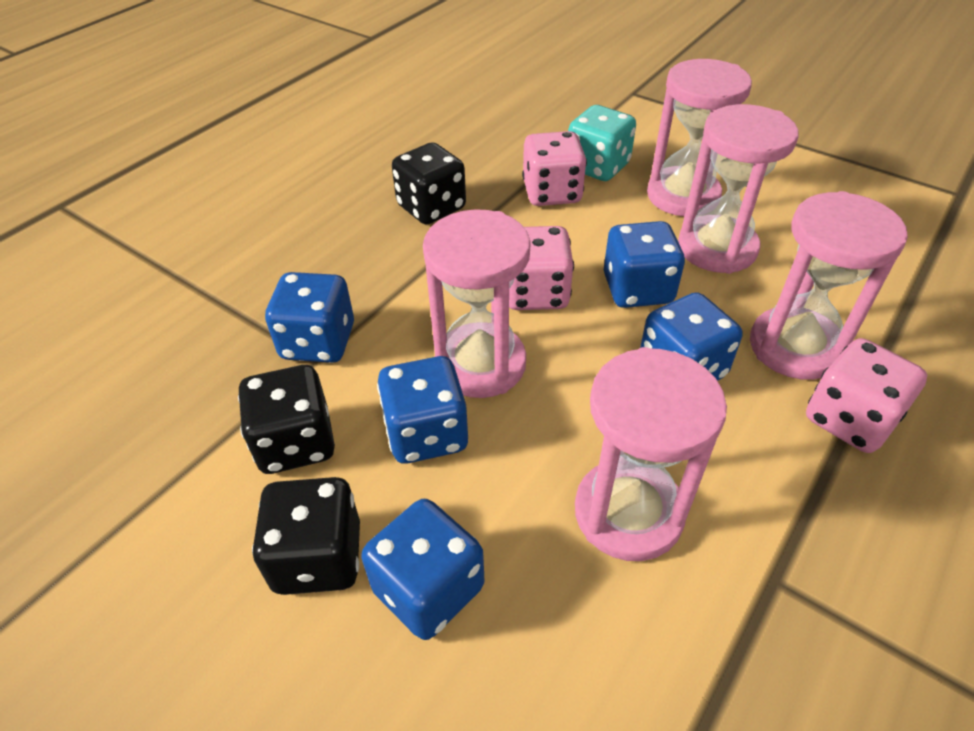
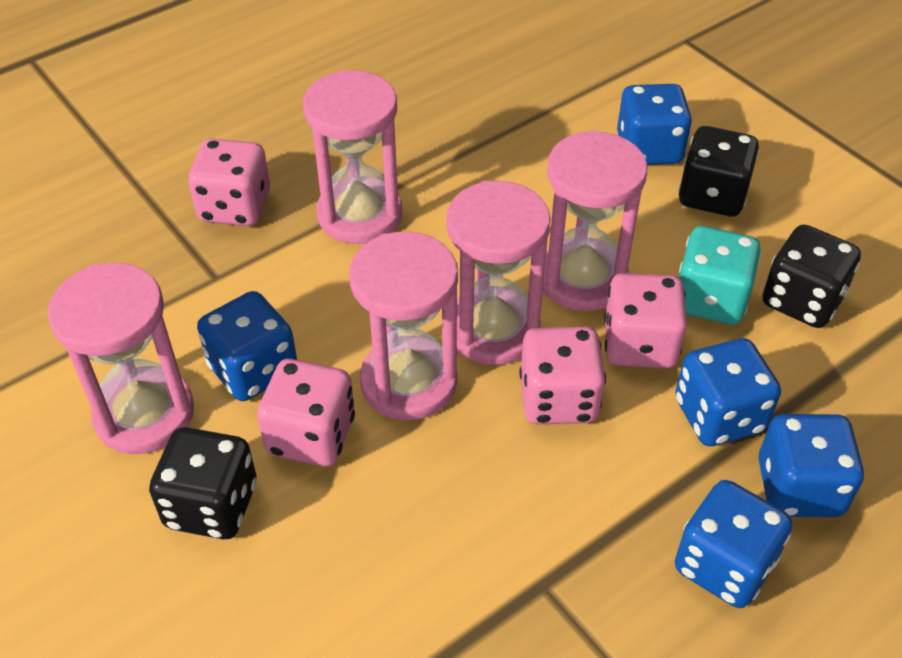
pink dice: 3 -> 4

